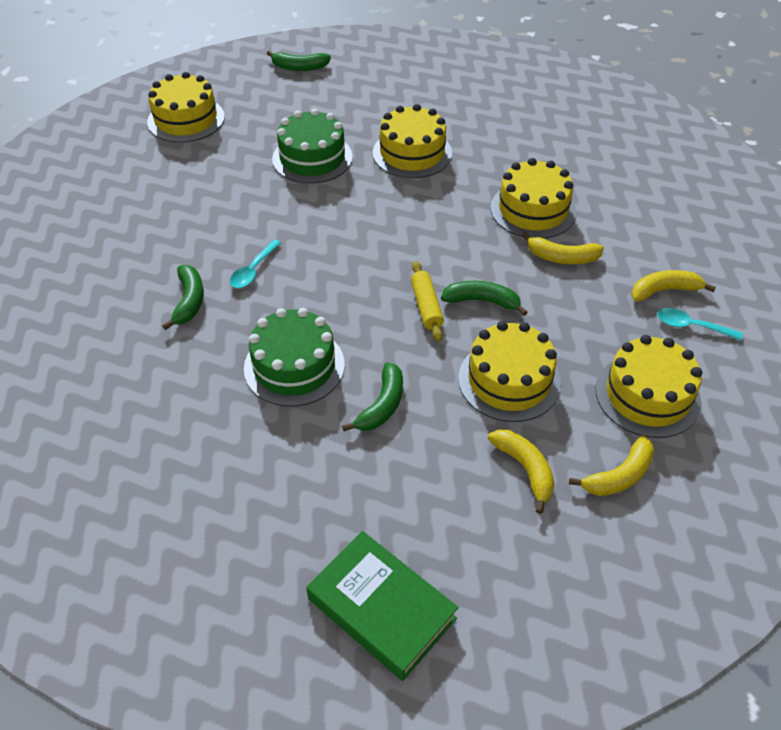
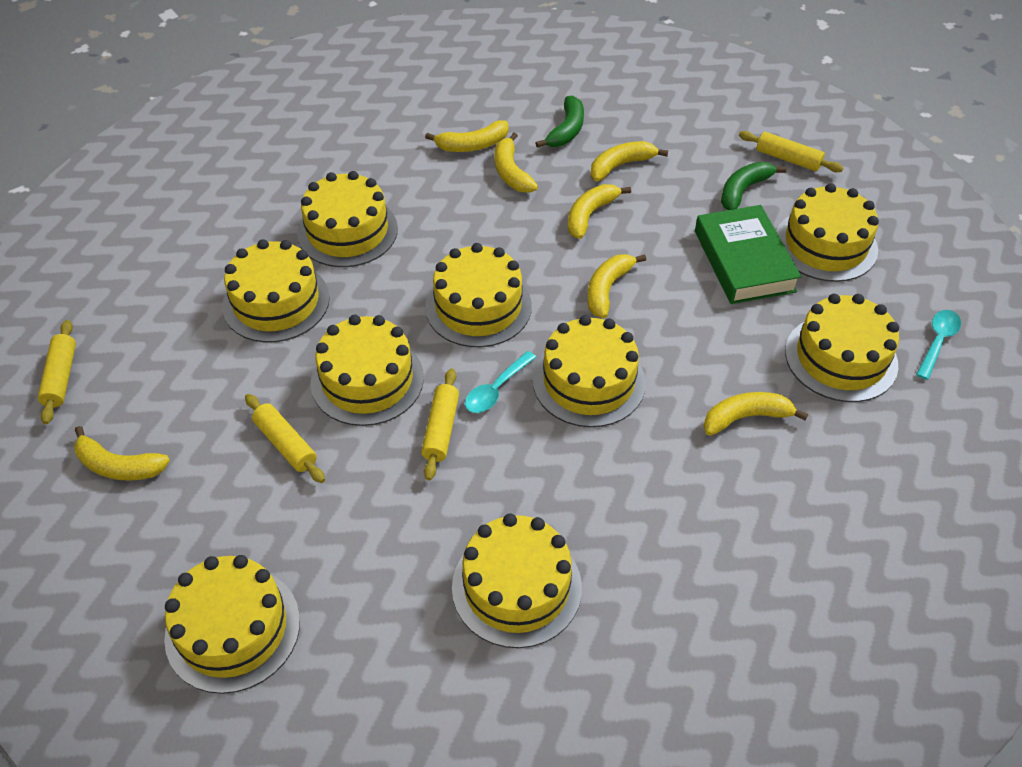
green banana: 4 -> 2
green cake: 2 -> 0
yellow banana: 4 -> 7
yellow cake: 5 -> 9
yellow rolling pin: 1 -> 4

